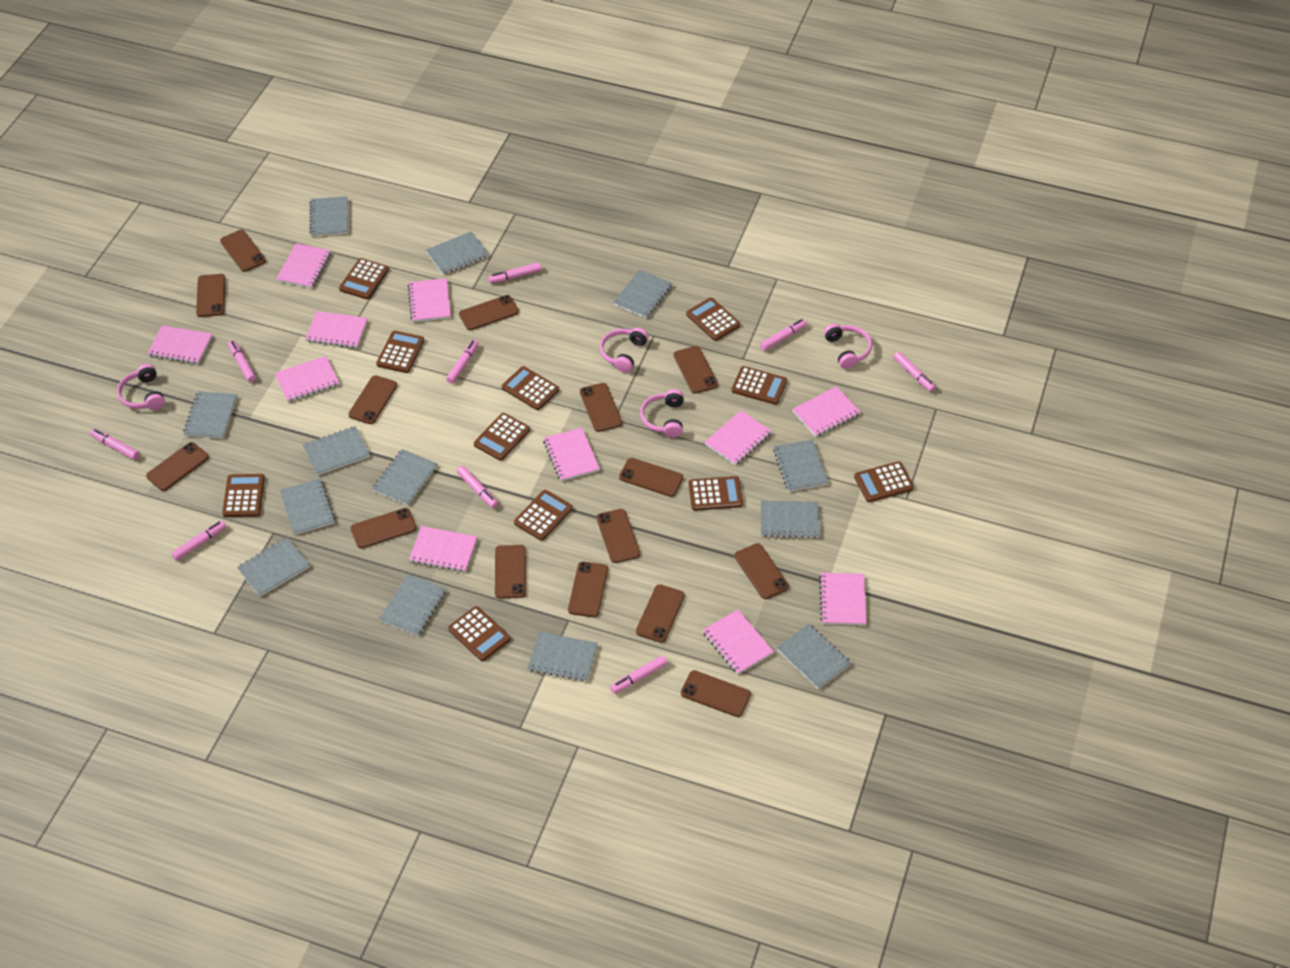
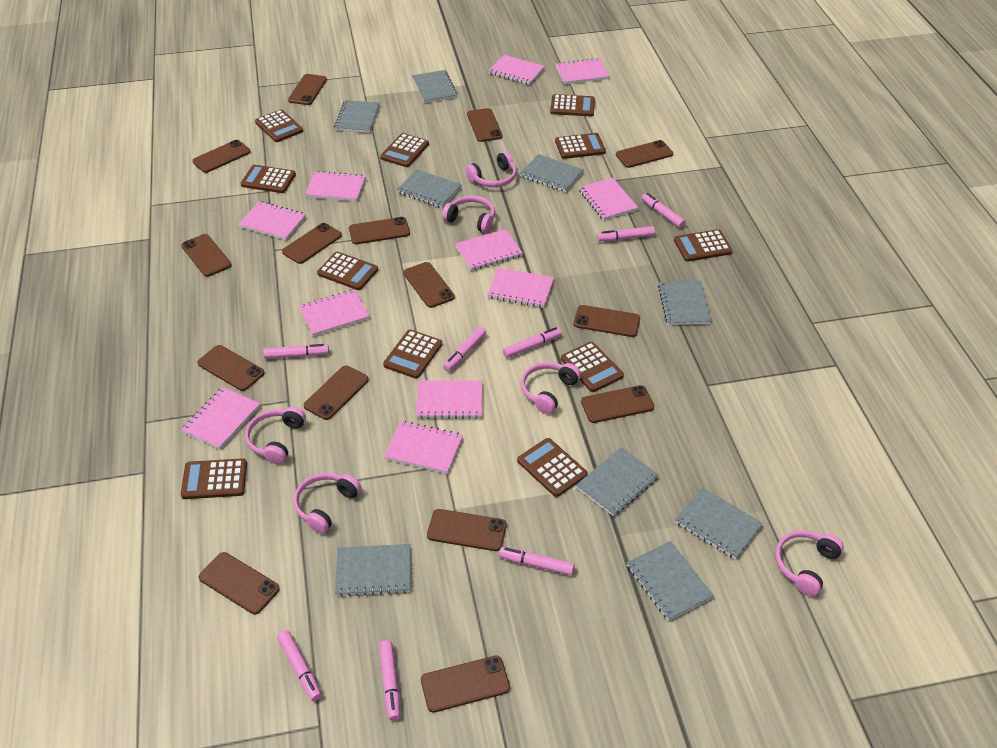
grey notebook: 13 -> 9
pink headphones: 4 -> 6
pink marker: 9 -> 8

